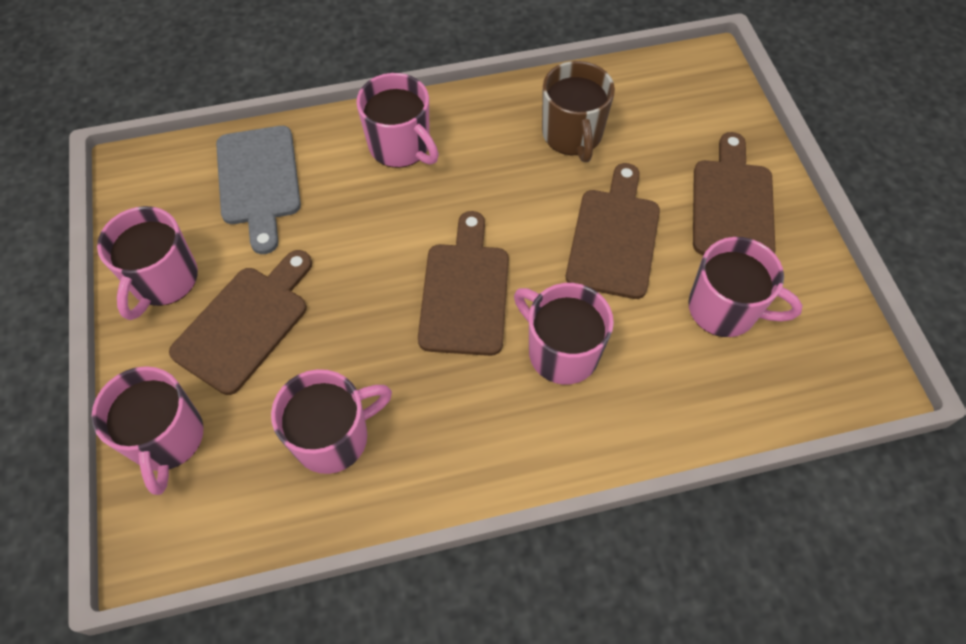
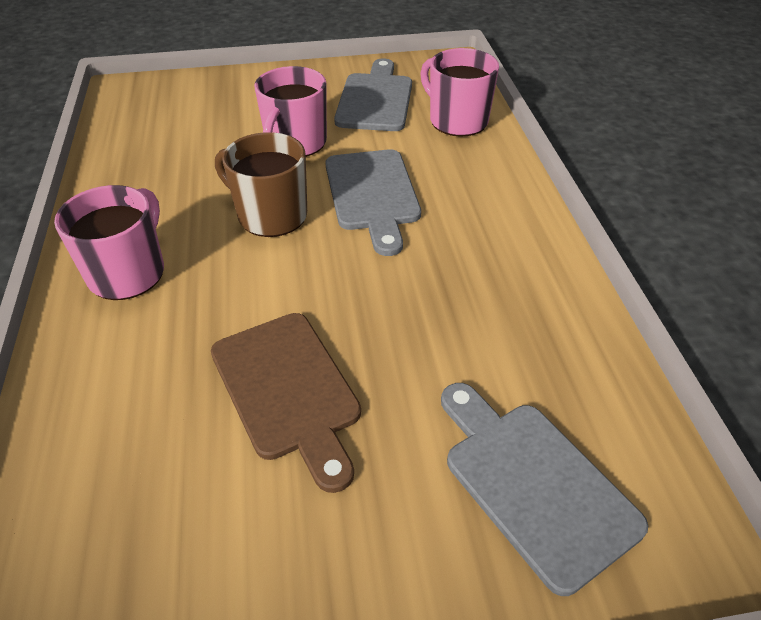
brown cutting board: 4 -> 1
grey cutting board: 1 -> 3
pink mug: 6 -> 3

